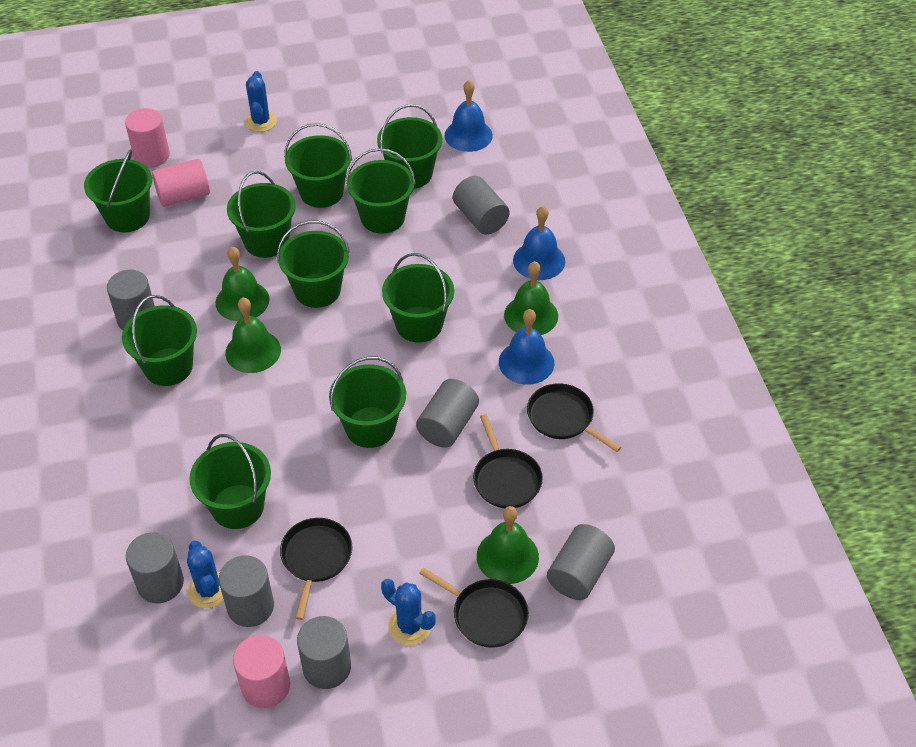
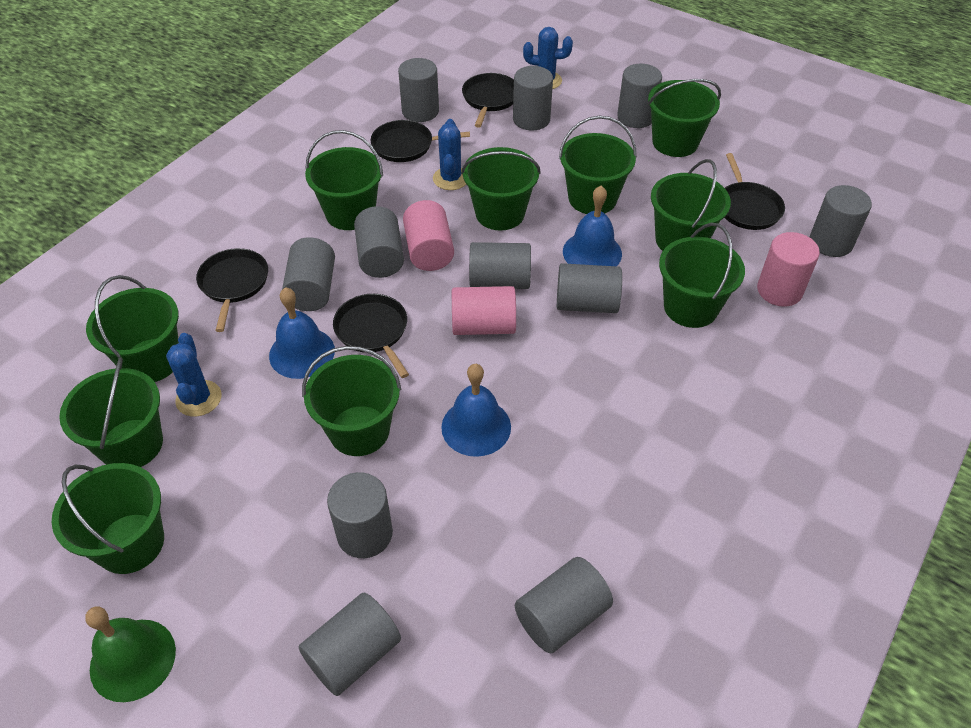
black pan: 4 -> 5
green bell: 4 -> 1
grey cylinder: 7 -> 11

